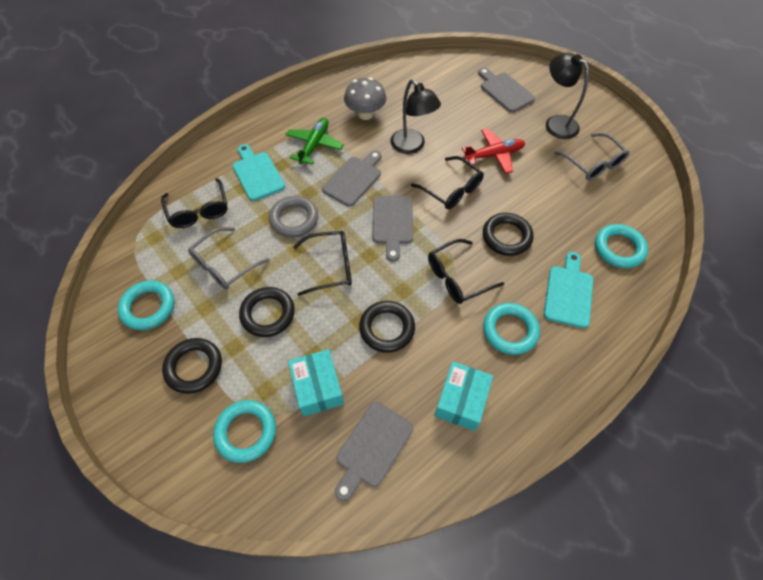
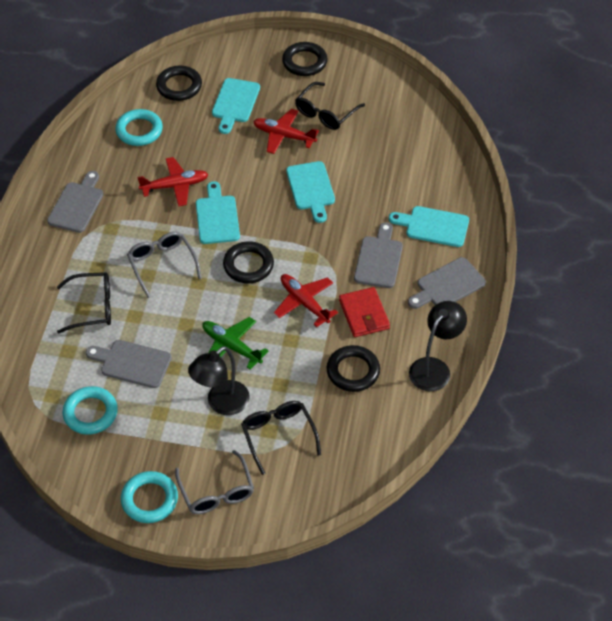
black glasses: 4 -> 3
grey mushroom: 1 -> 0
grey ring: 1 -> 0
red plane: 1 -> 3
red wallet: 0 -> 1
turquoise box: 2 -> 0
turquoise cutting board: 2 -> 4
turquoise ring: 4 -> 3

